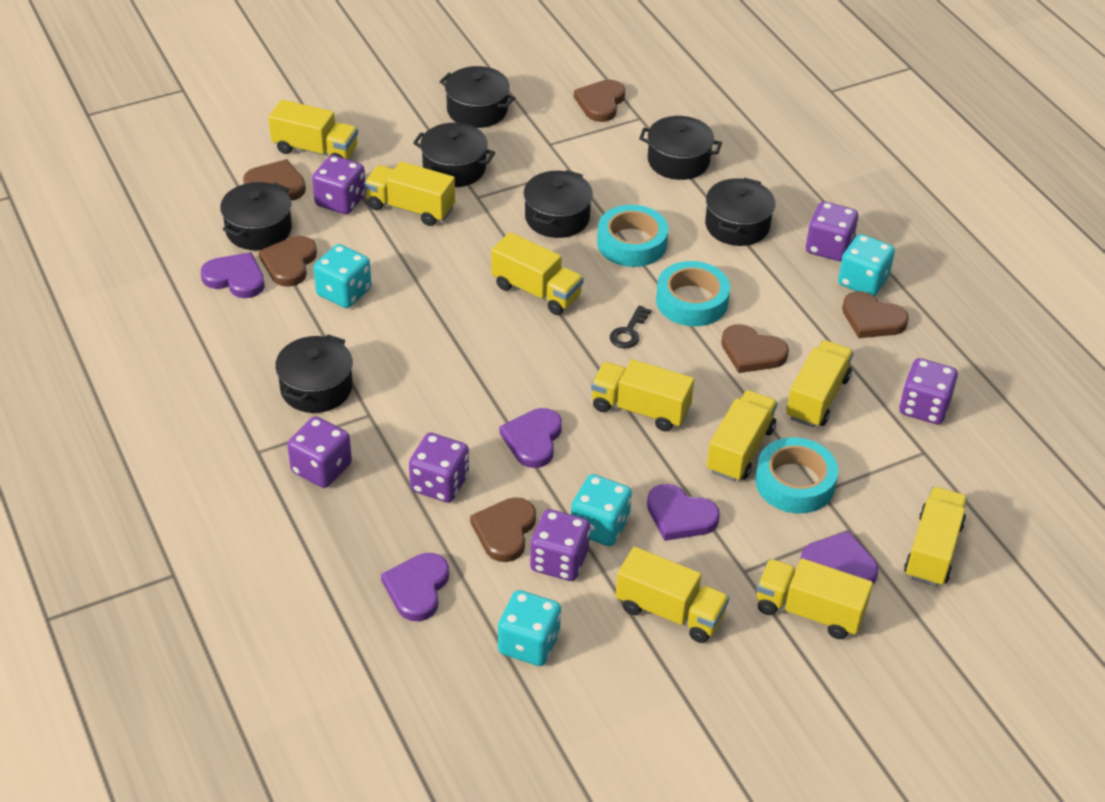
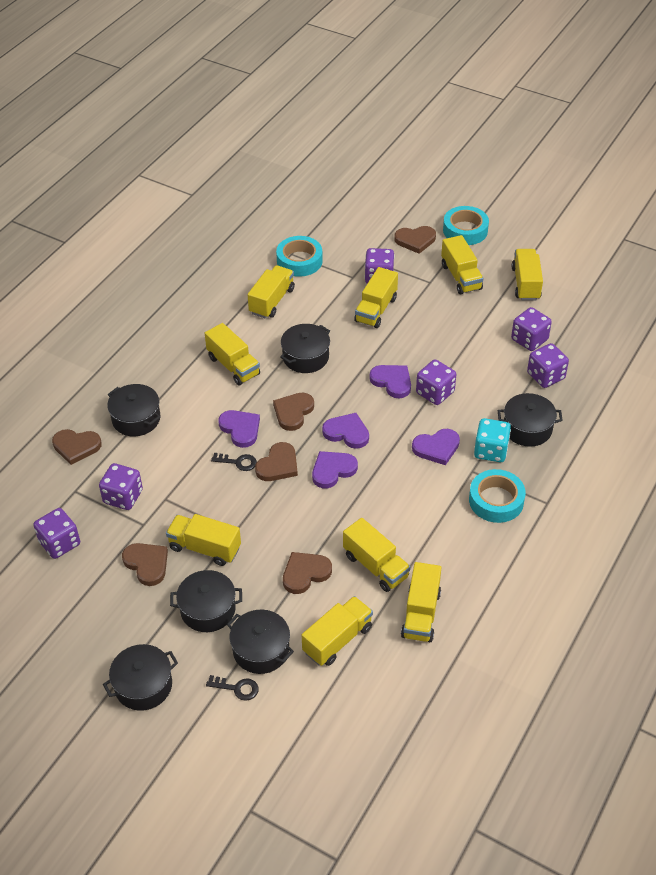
black key: 1 -> 2
black pot: 7 -> 6
turquoise dice: 4 -> 1

